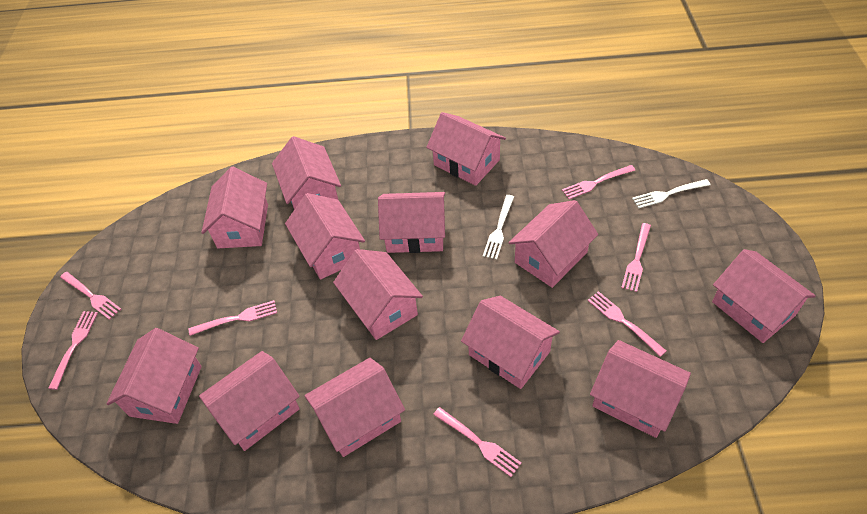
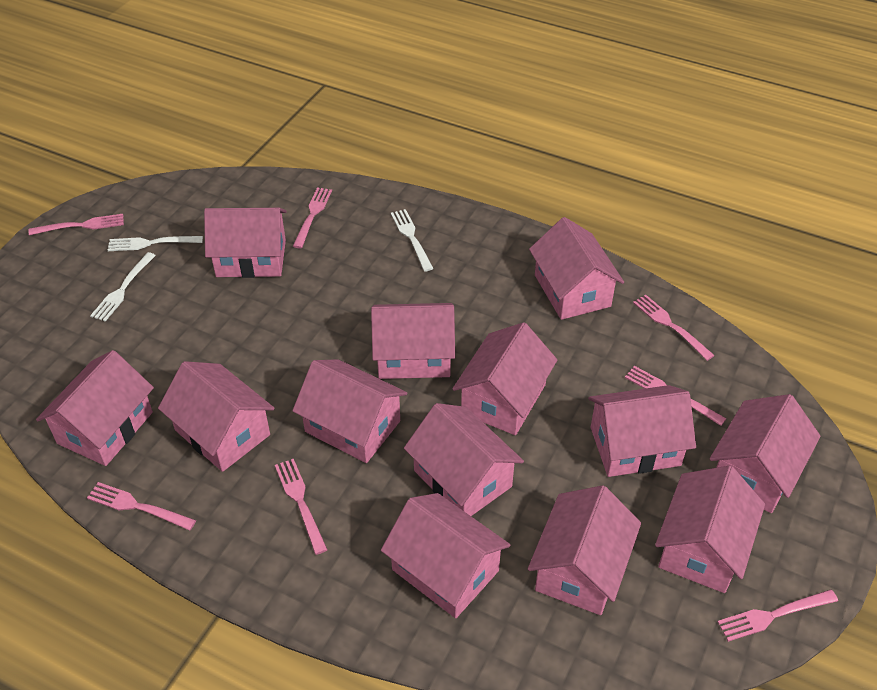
white fork: 2 -> 3

